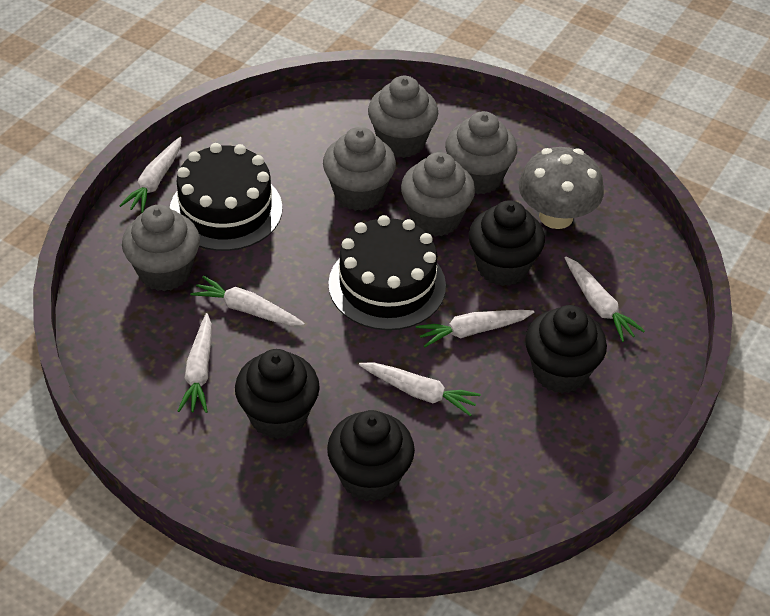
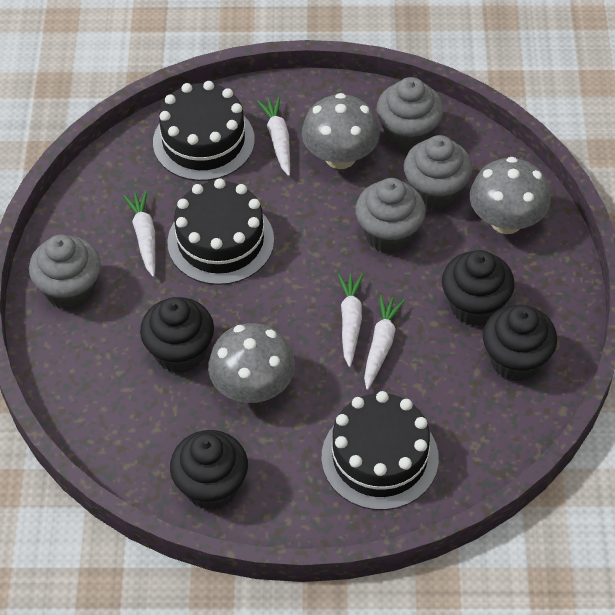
black cake: 2 -> 3
grey cupcake: 5 -> 4
grey mushroom: 1 -> 3
white carrot: 6 -> 4

